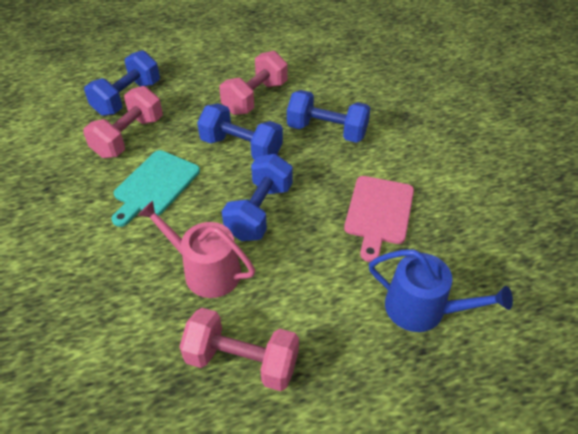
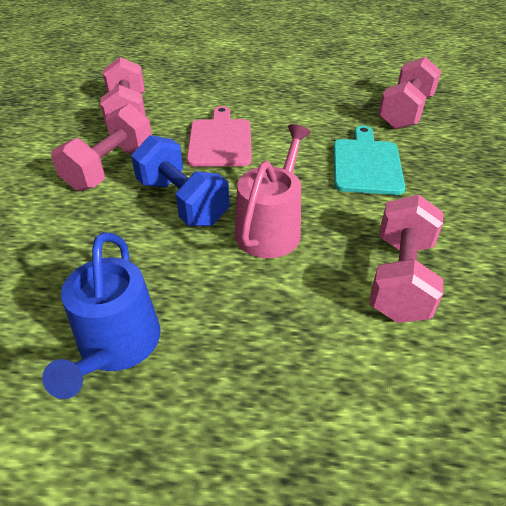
blue dumbbell: 4 -> 1
pink dumbbell: 3 -> 4

